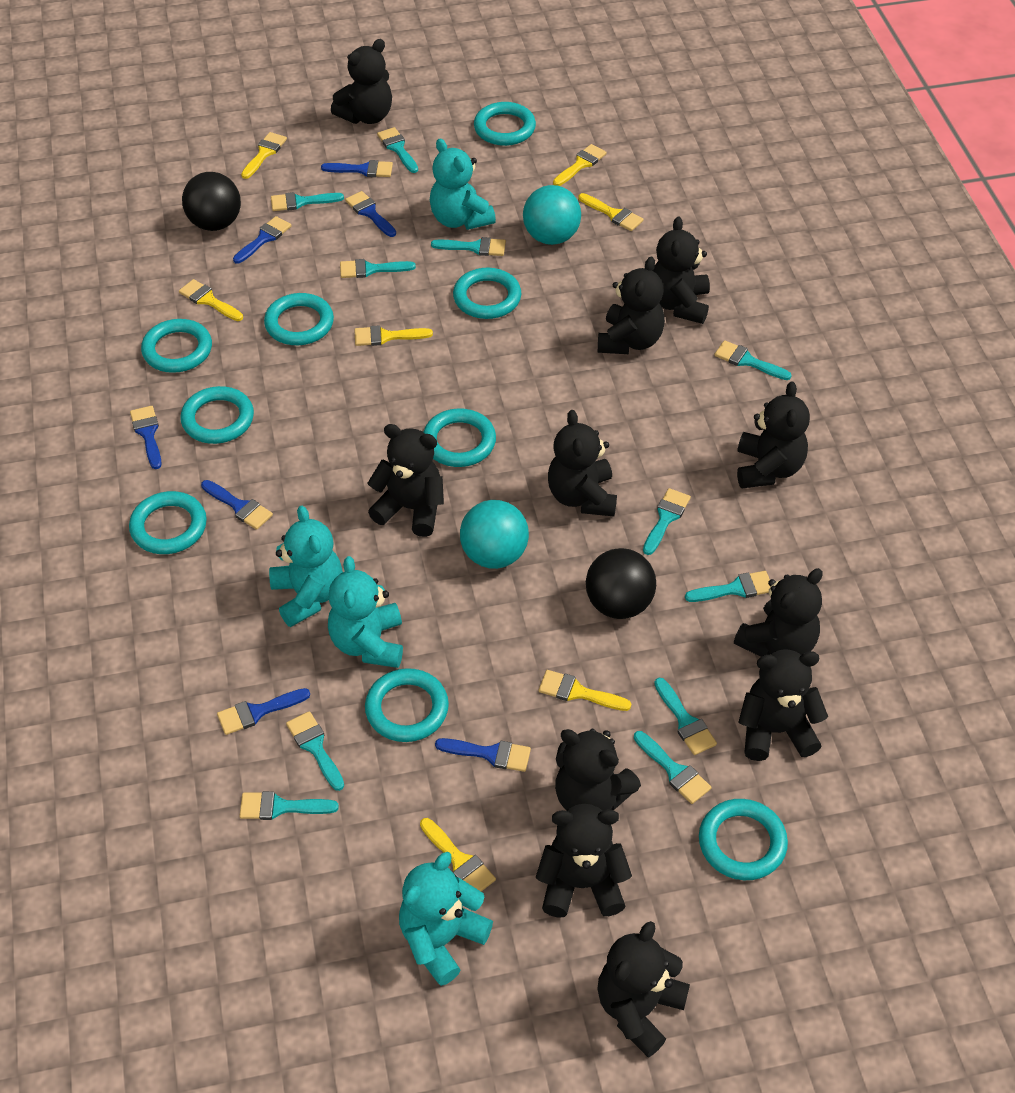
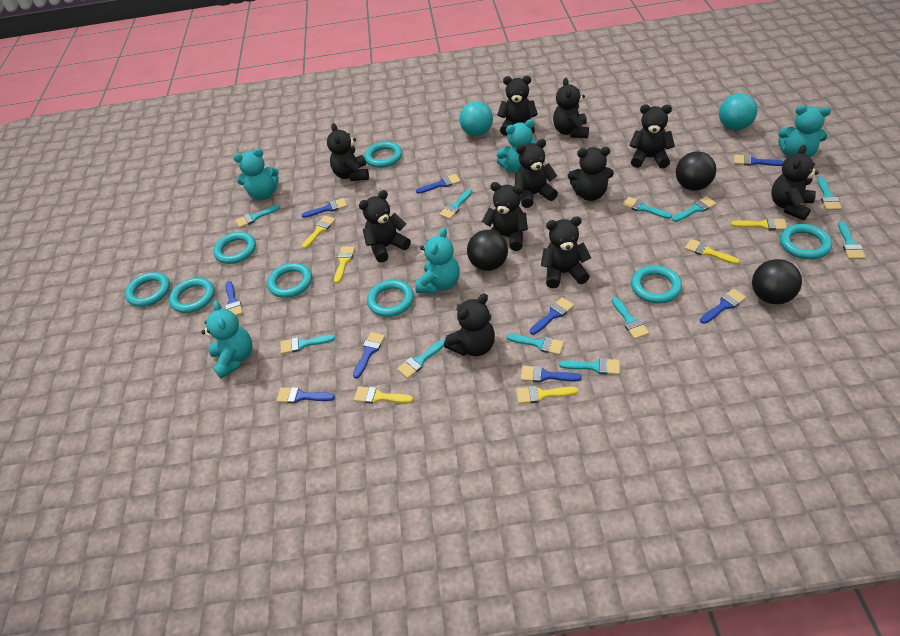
black ball: 2 -> 3
blue brush: 7 -> 9
turquoise ring: 9 -> 8
turquoise teddy bear: 4 -> 5
yellow brush: 7 -> 6

